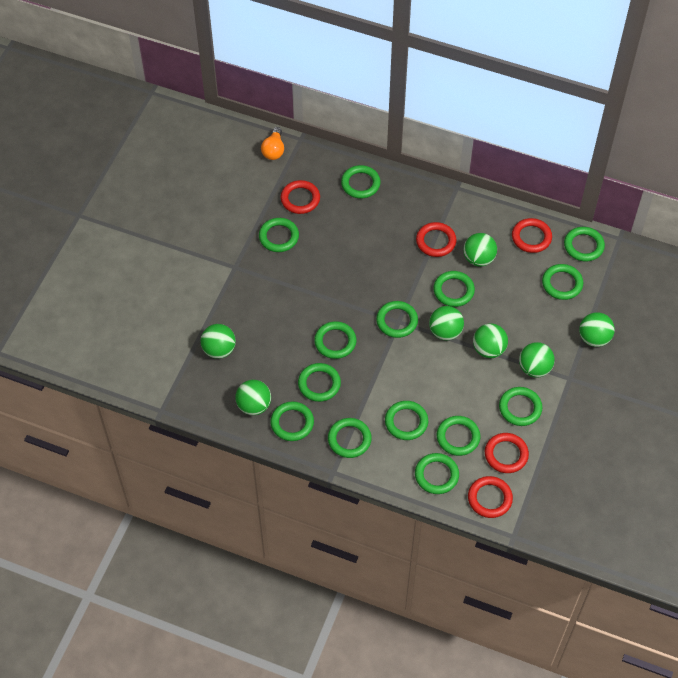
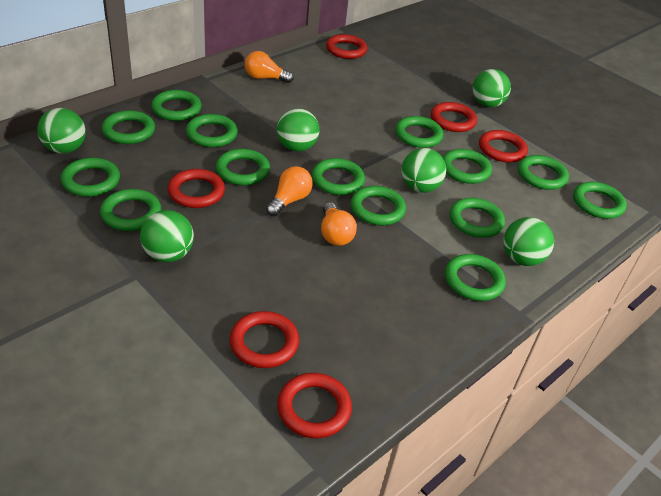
green ball: 7 -> 6
orange light bulb: 1 -> 3
red ring: 5 -> 6

